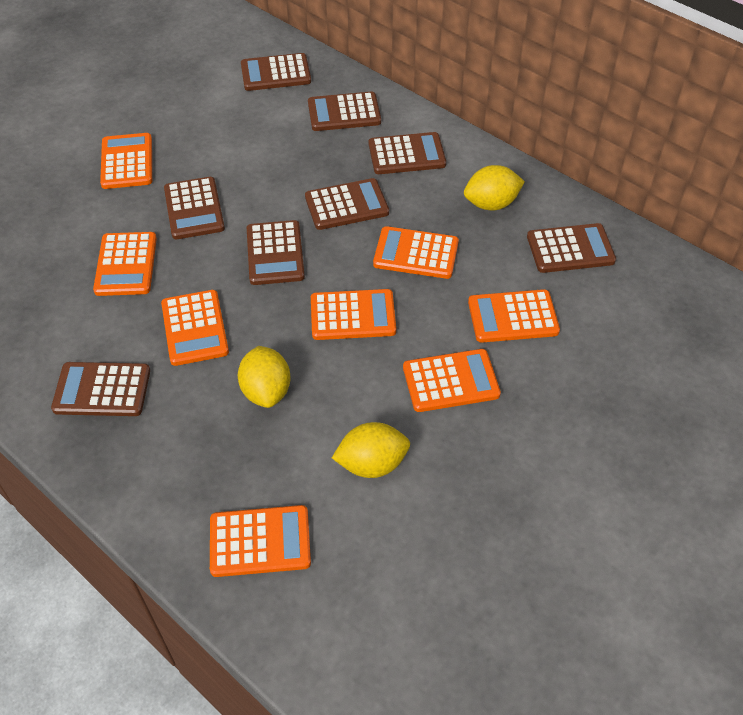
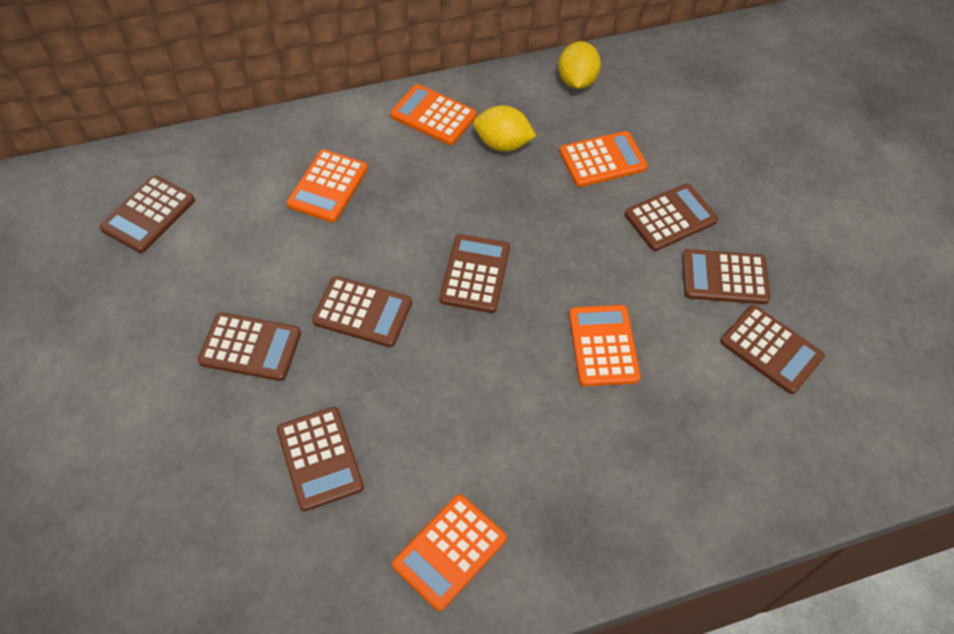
orange calculator: 8 -> 5
yellow lemon: 3 -> 2

